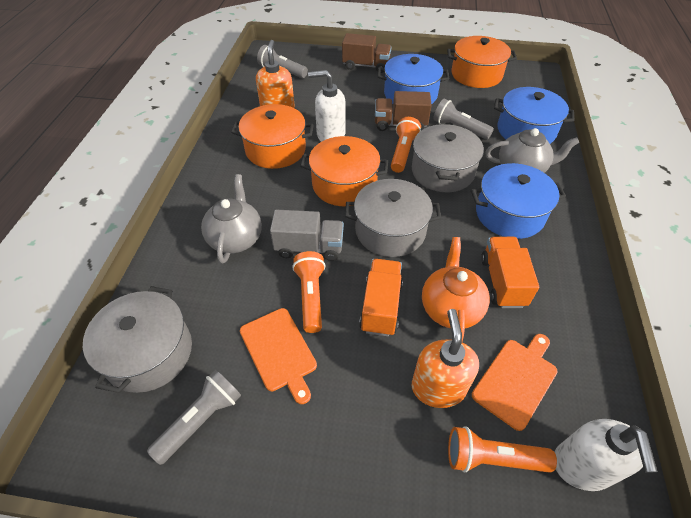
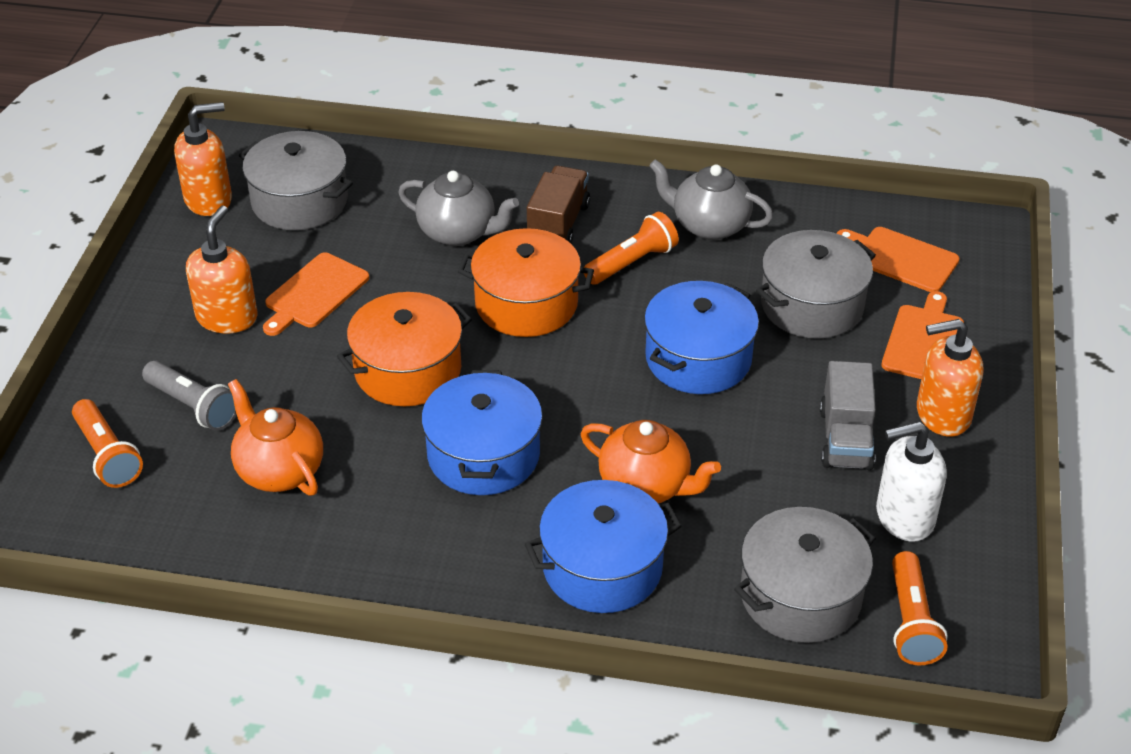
brown truck: 2 -> 1
grey flashlight: 3 -> 1
orange cutting board: 2 -> 3
orange pot: 3 -> 2
orange soap dispenser: 2 -> 3
orange teapot: 1 -> 2
orange truck: 2 -> 0
white soap dispenser: 2 -> 1

